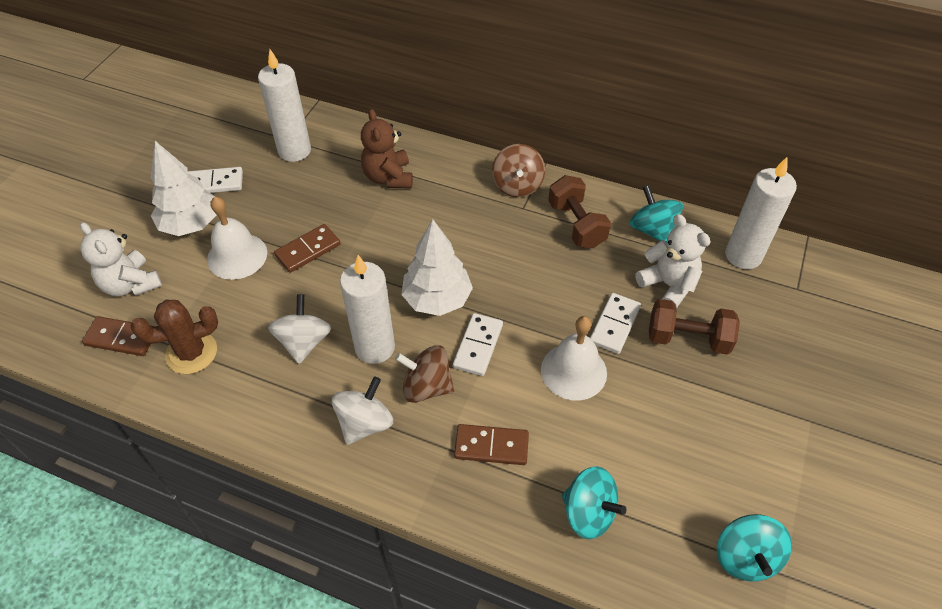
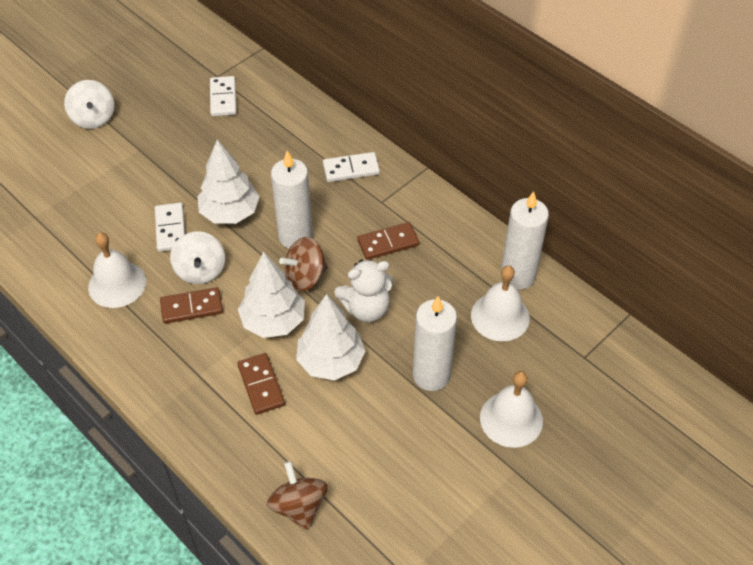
brown cactus: 1 -> 0
brown dumbbell: 2 -> 0
brown teddy bear: 1 -> 0
turquoise spinning top: 3 -> 0
white bell: 2 -> 3
white teddy bear: 2 -> 1
white tree: 2 -> 3

